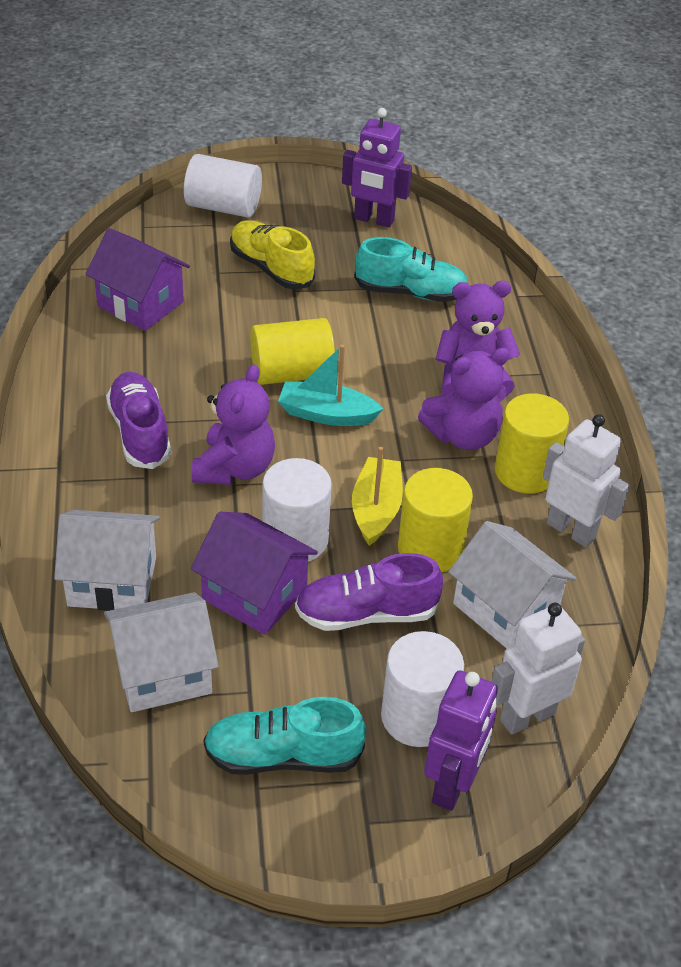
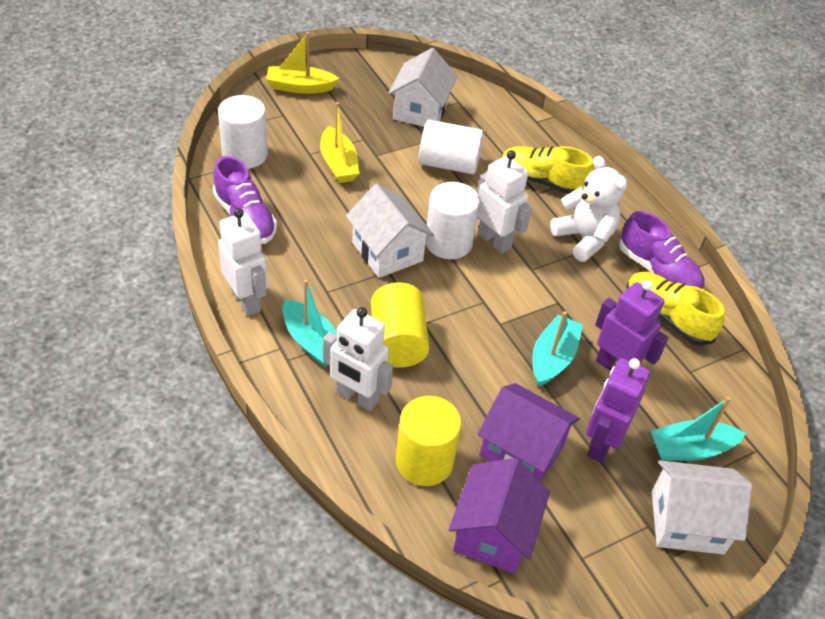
purple teddy bear: 3 -> 0
turquoise boat: 1 -> 3
turquoise shoe: 2 -> 0
white robot: 2 -> 3
white teddy bear: 0 -> 1
yellow boat: 1 -> 2
yellow cylinder: 3 -> 2
yellow shoe: 1 -> 2

